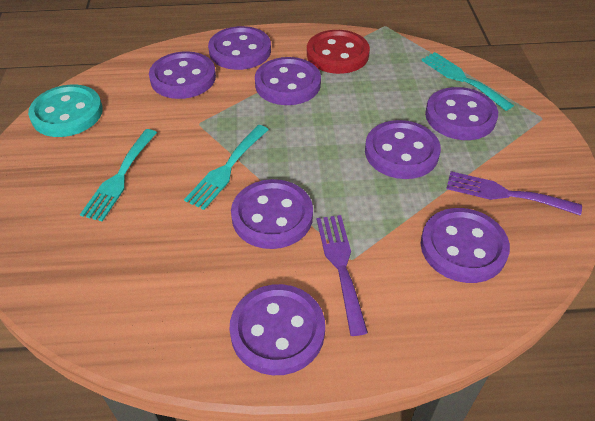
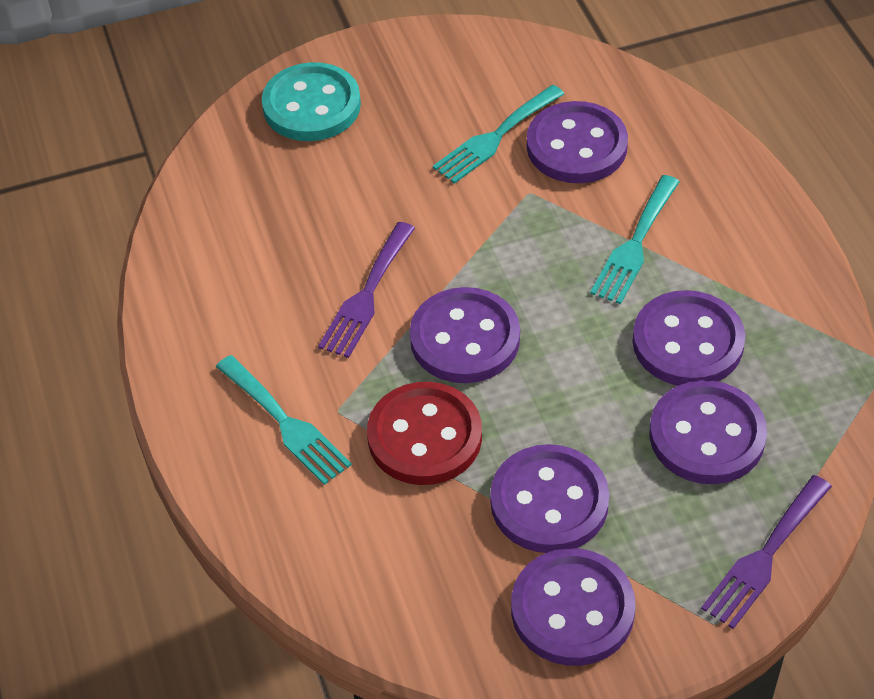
purple button: 8 -> 6

